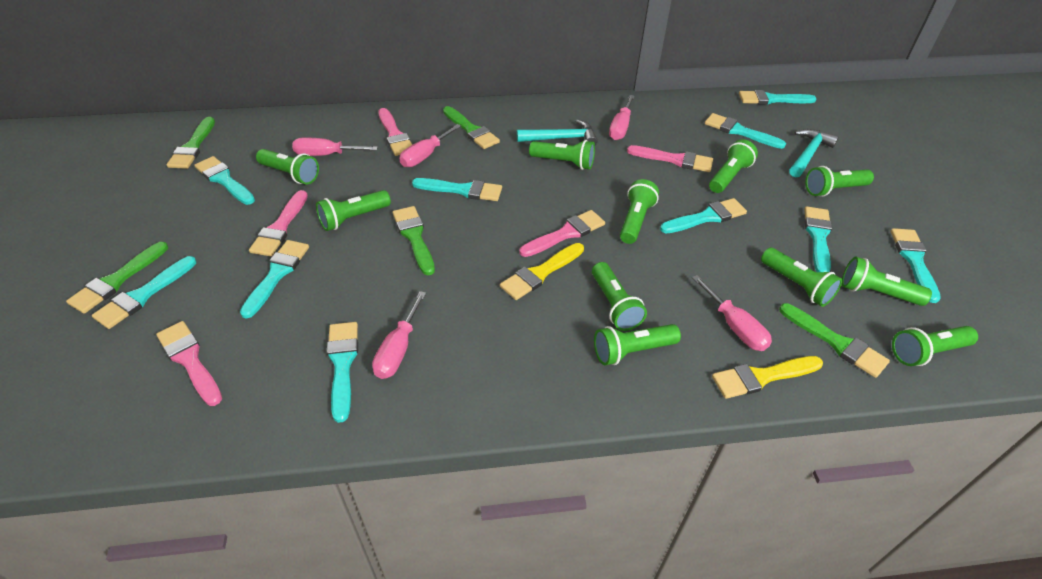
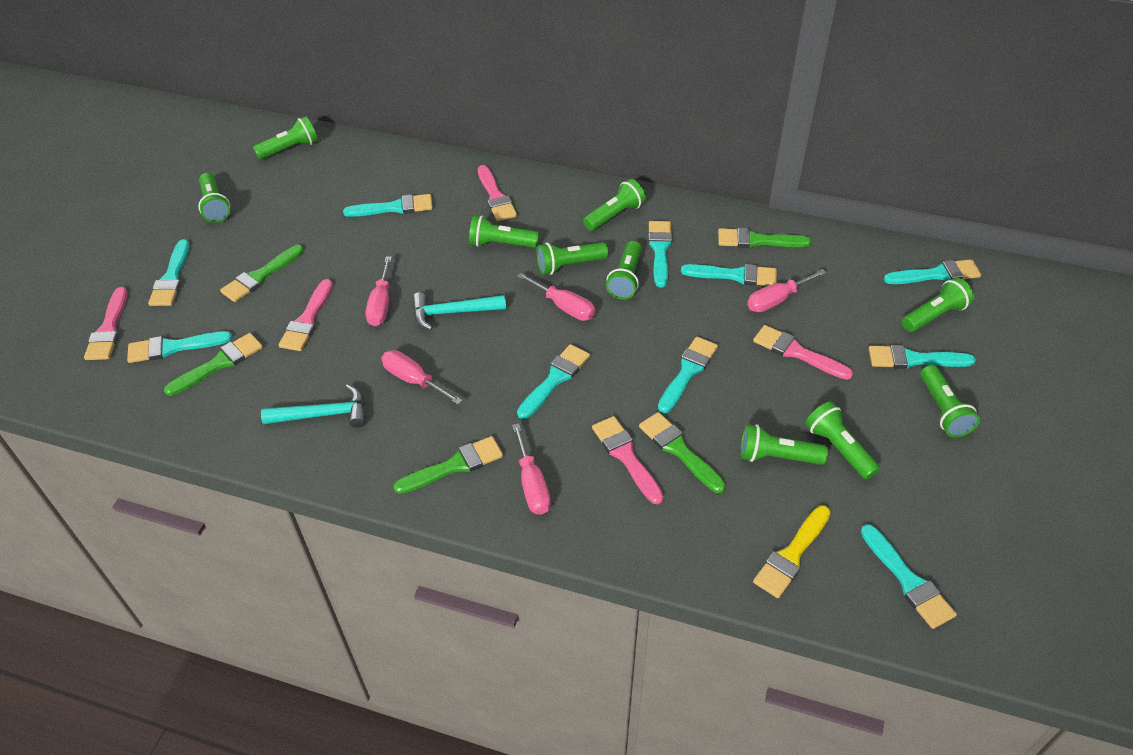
green flashlight: 11 -> 10
yellow brush: 2 -> 1

